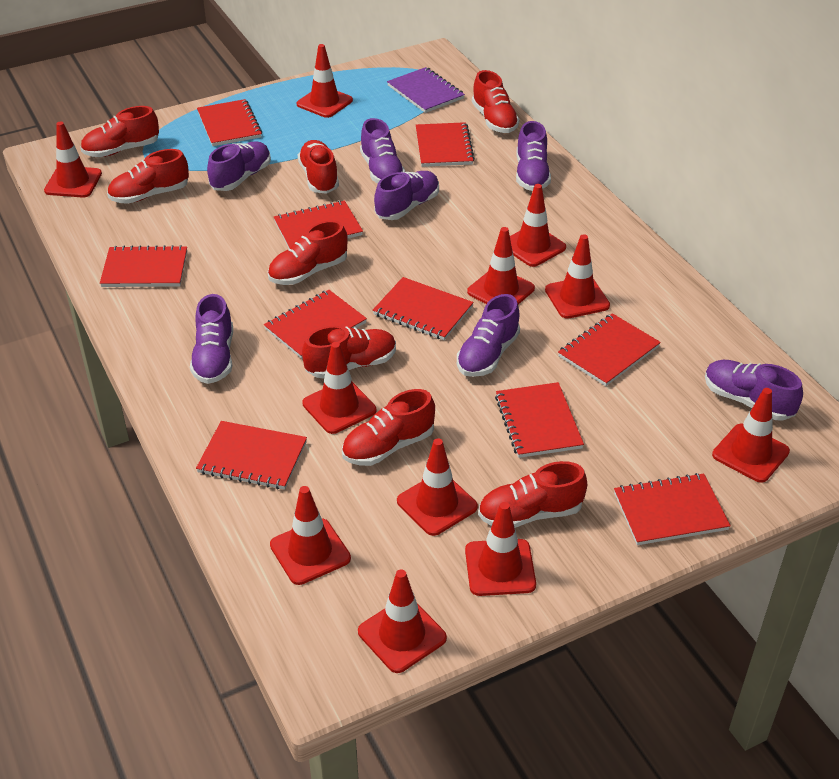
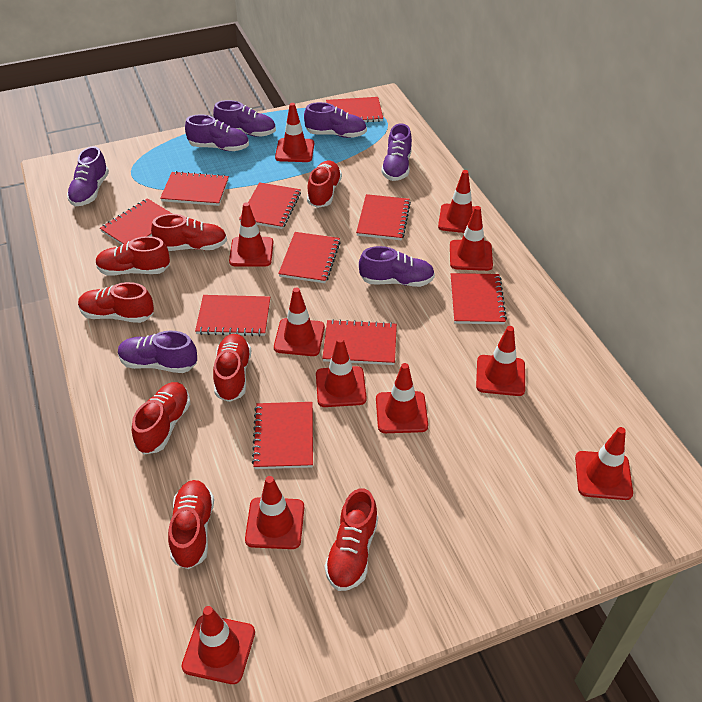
purple notebook: 1 -> 0

